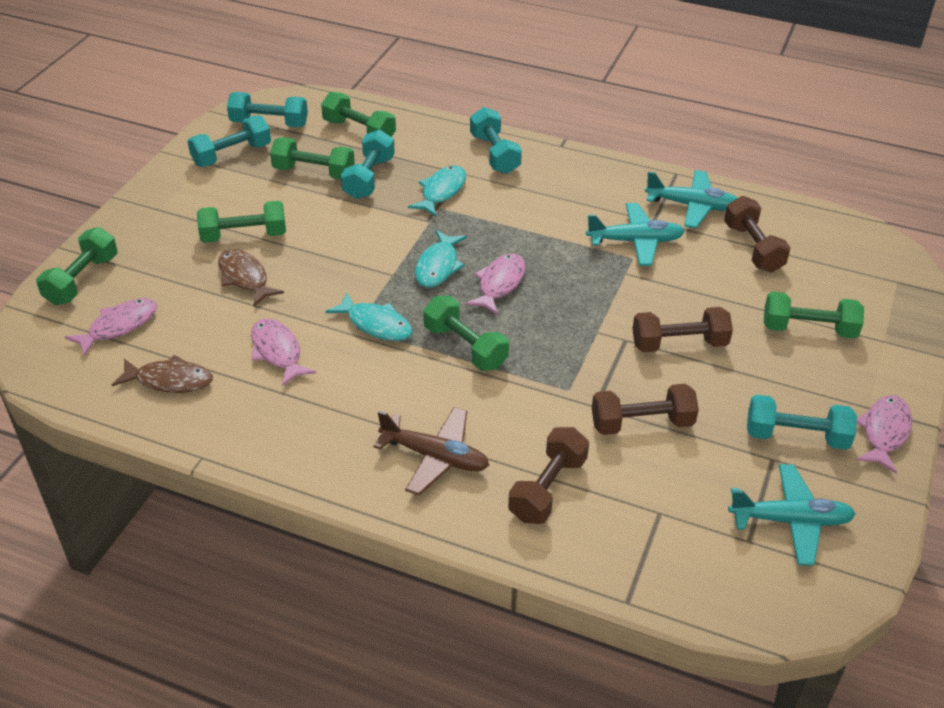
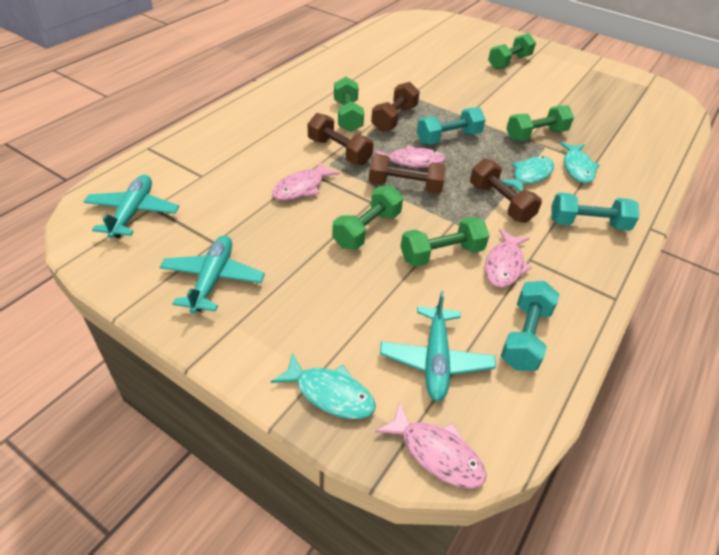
brown fish: 2 -> 0
brown plane: 1 -> 0
green dumbbell: 6 -> 5
turquoise dumbbell: 5 -> 3

